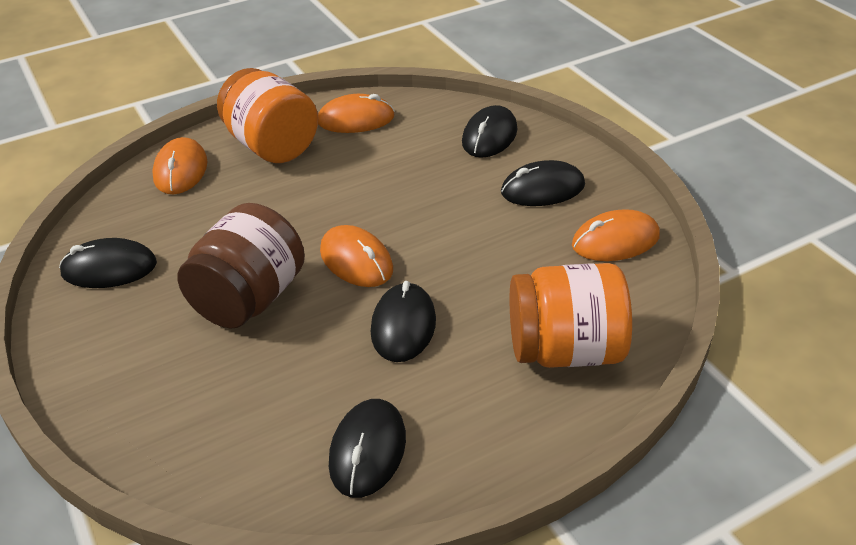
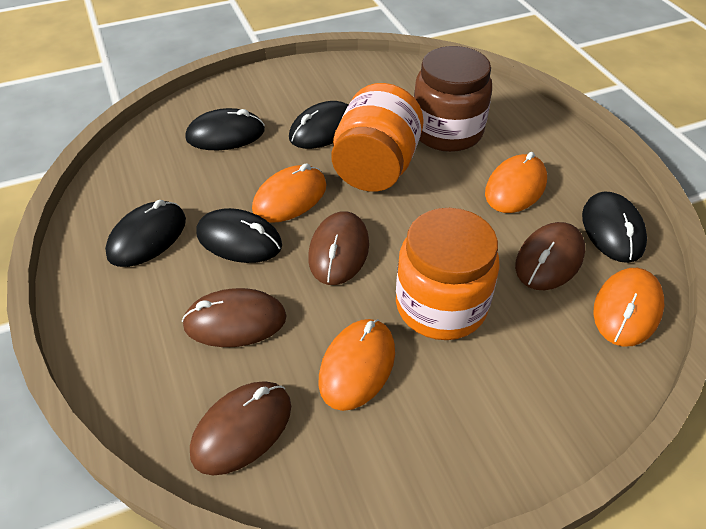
brown mouse: 0 -> 4

